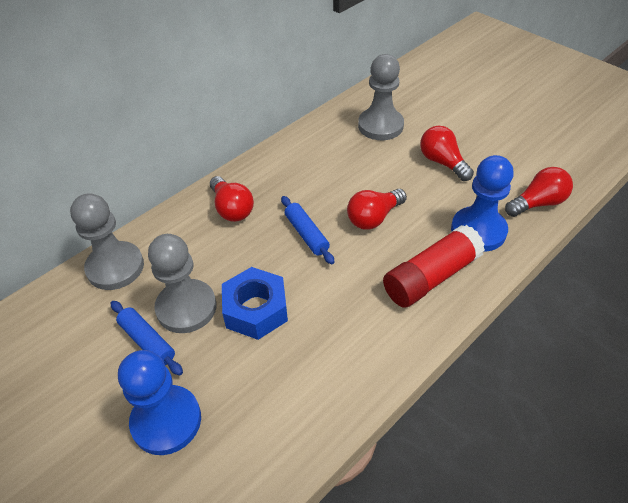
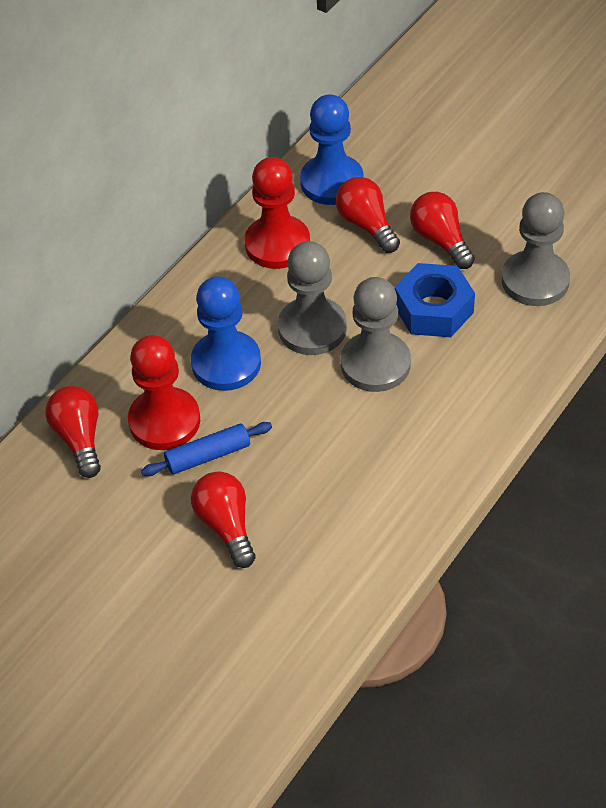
blue rolling pin: 2 -> 1
red glue stick: 1 -> 0
red pawn: 0 -> 2

